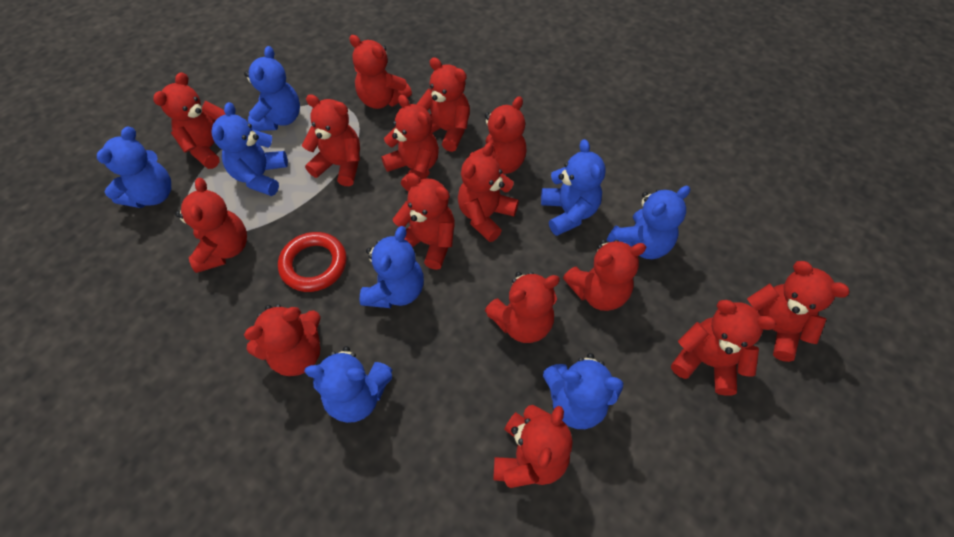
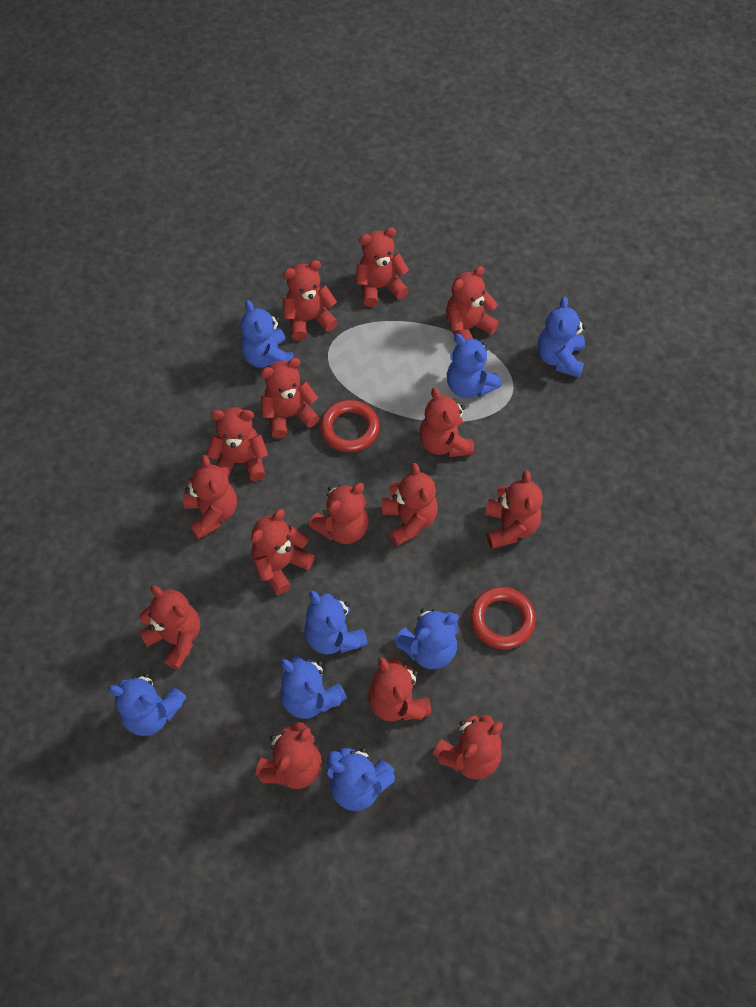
red ring: 1 -> 2

